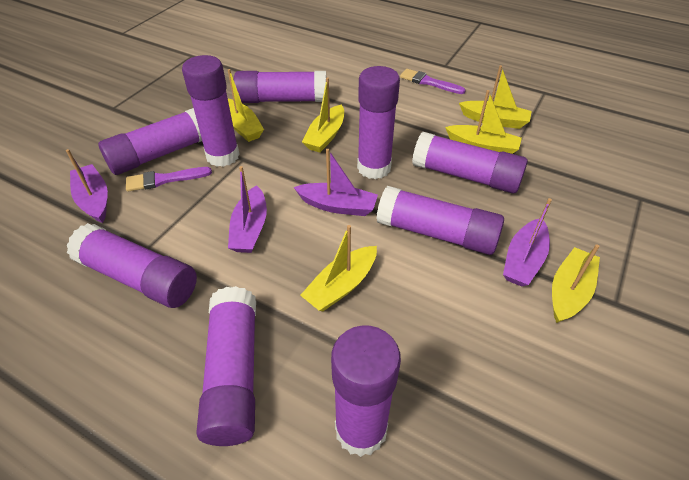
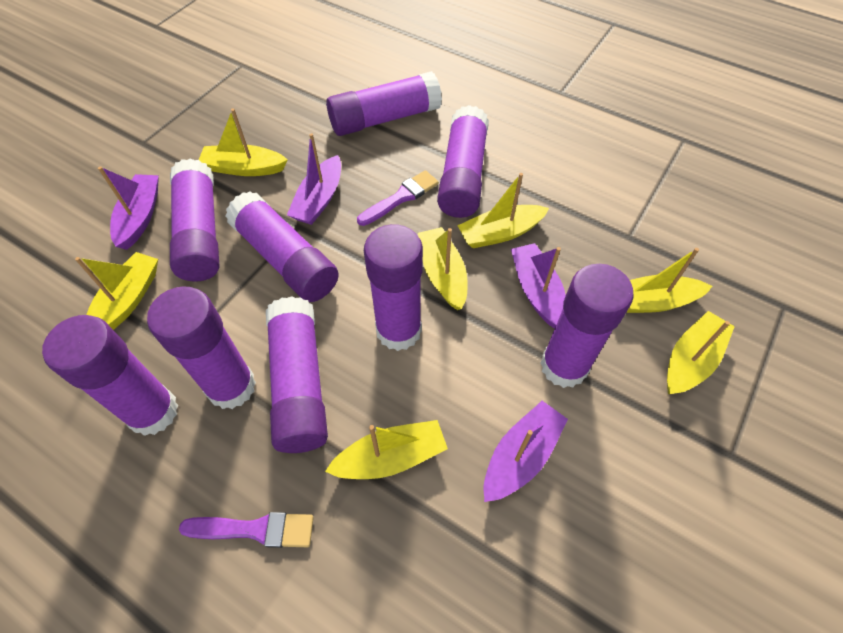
yellow boat: 6 -> 7

